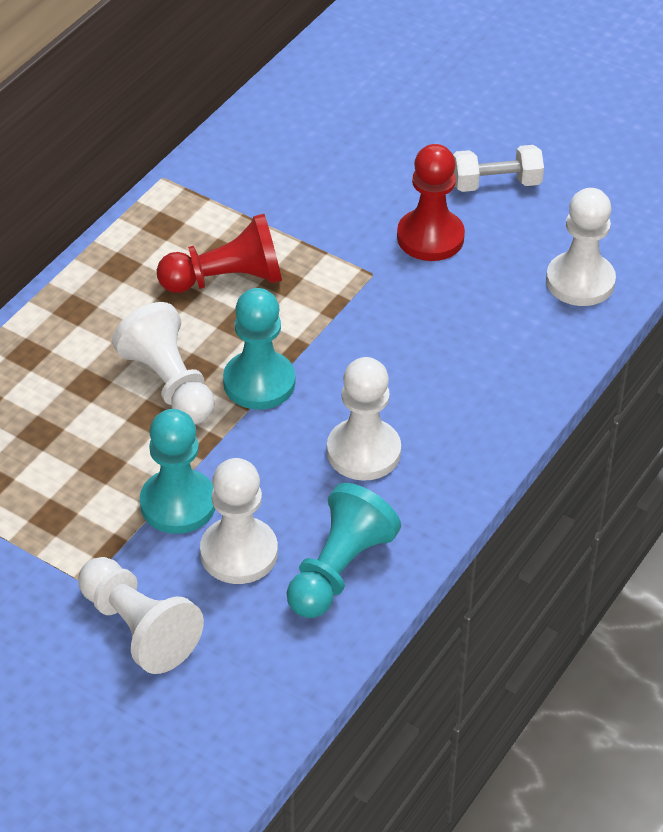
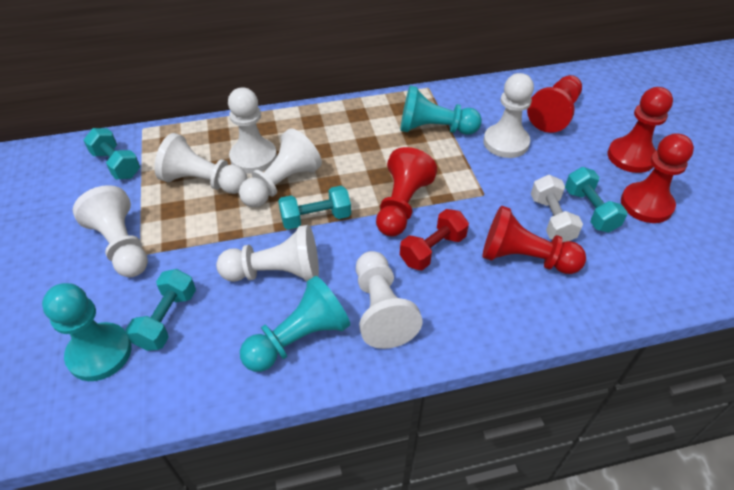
red dumbbell: 0 -> 1
red pawn: 2 -> 5
turquoise dumbbell: 0 -> 4
white pawn: 5 -> 7

